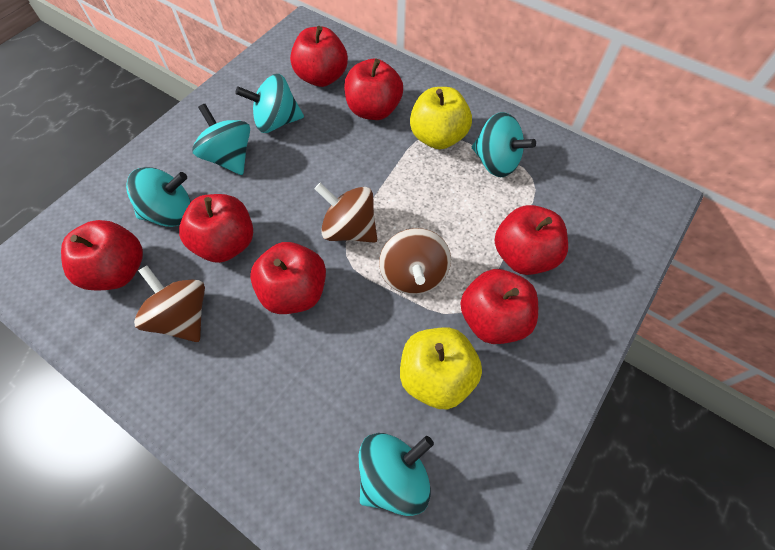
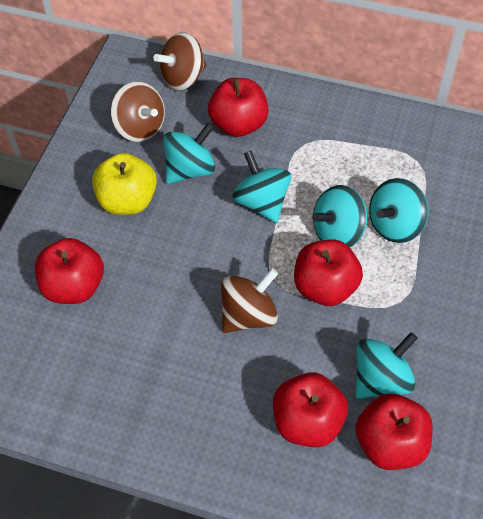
red apple: 7 -> 5
yellow apple: 2 -> 1

